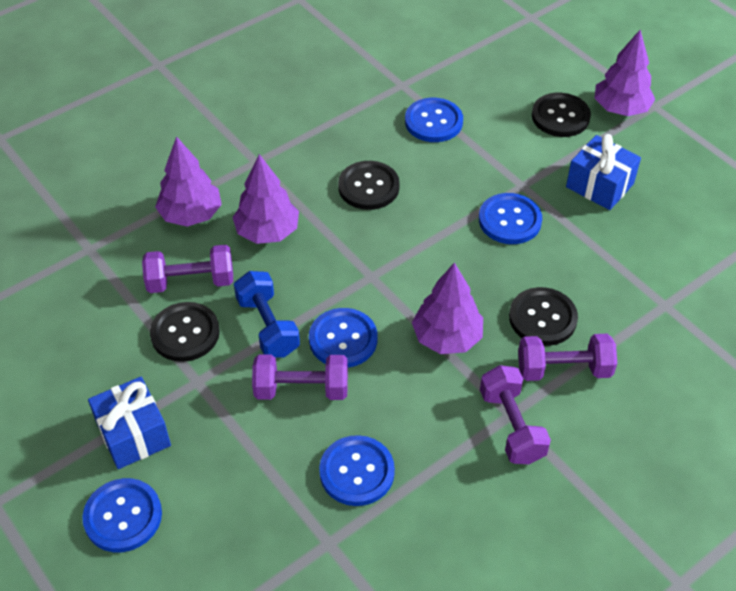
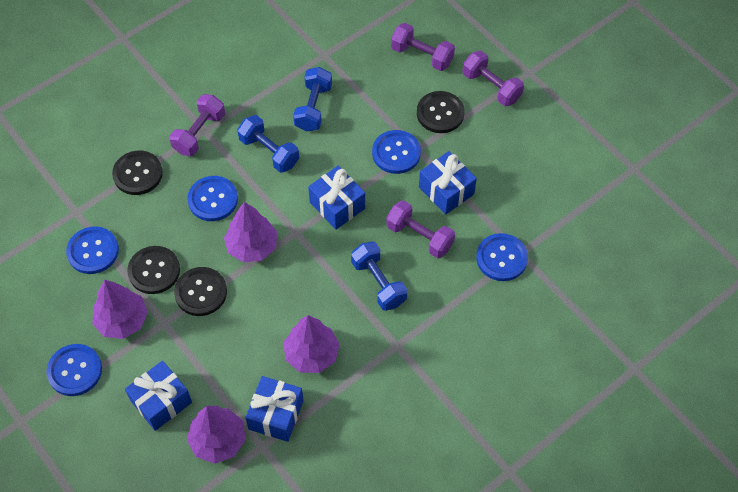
blue dumbbell: 1 -> 3
blue gift: 2 -> 4

